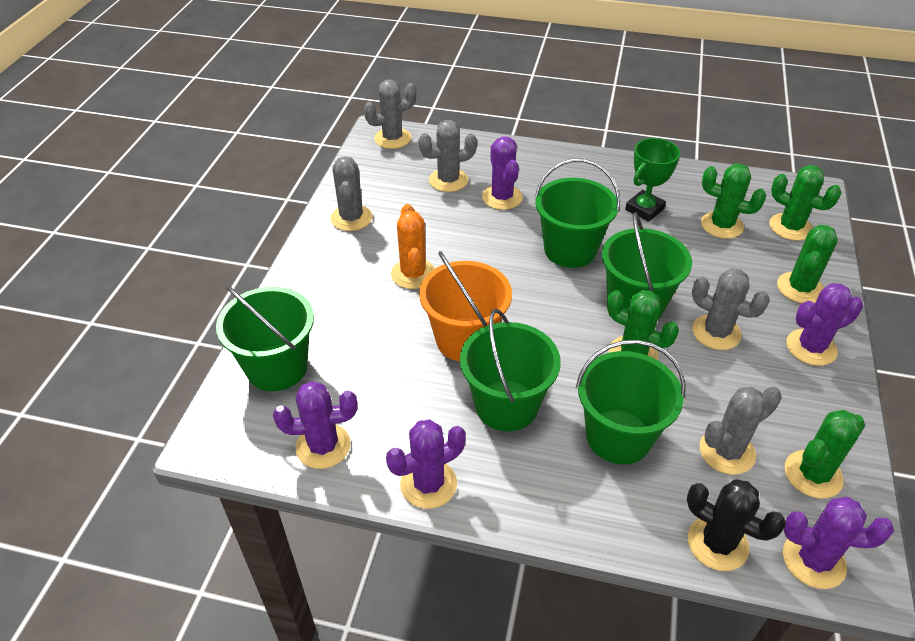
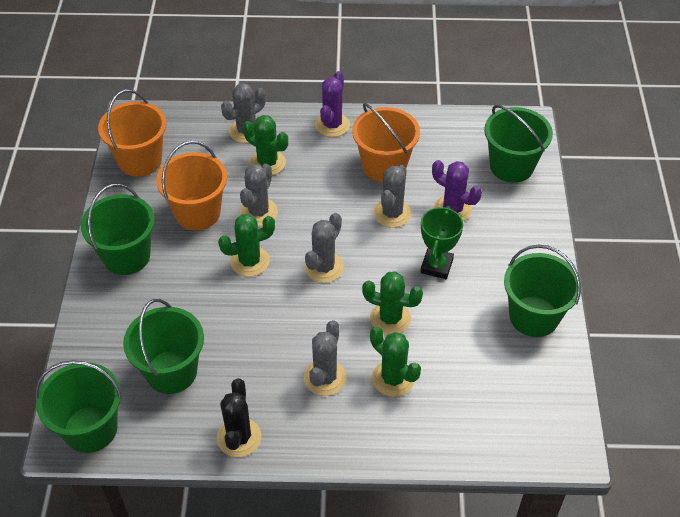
green cactus: 5 -> 4
orange bucket: 1 -> 3
orange cactus: 1 -> 0
purple cactus: 5 -> 2

